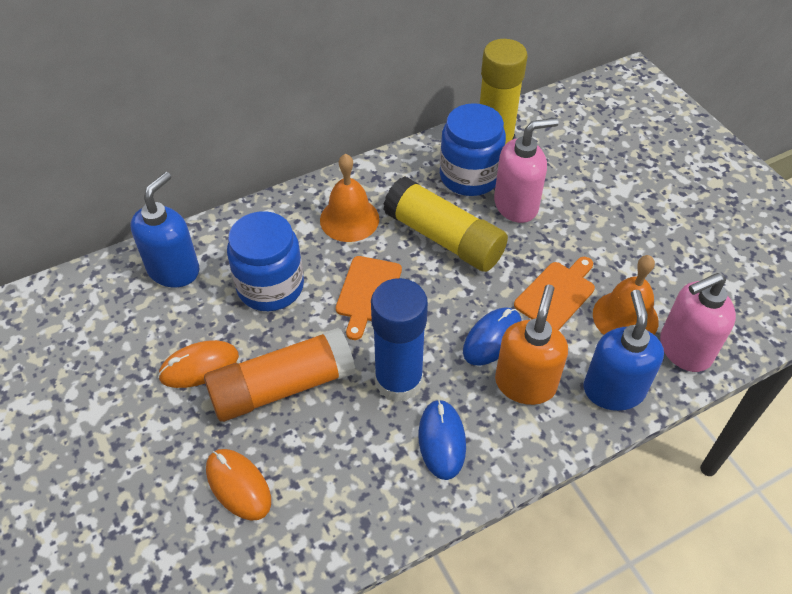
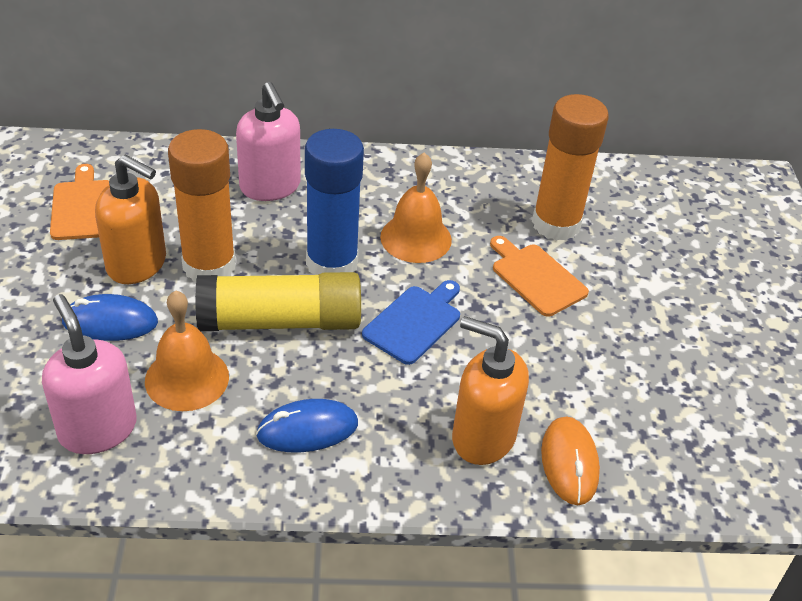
blue cutting board: 0 -> 1
blue jar: 2 -> 0
blue soap dispenser: 2 -> 0
orange glue stick: 1 -> 2
orange mouse: 2 -> 1
orange soap dispenser: 1 -> 2
yellow glue stick: 2 -> 1

